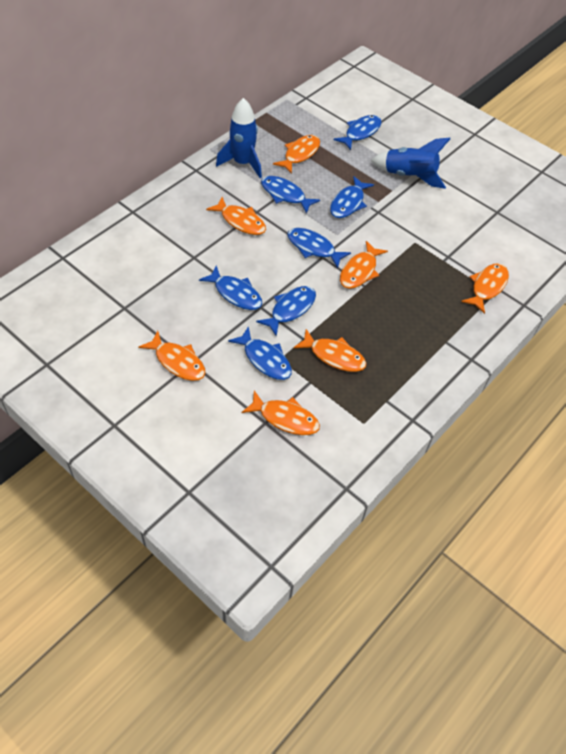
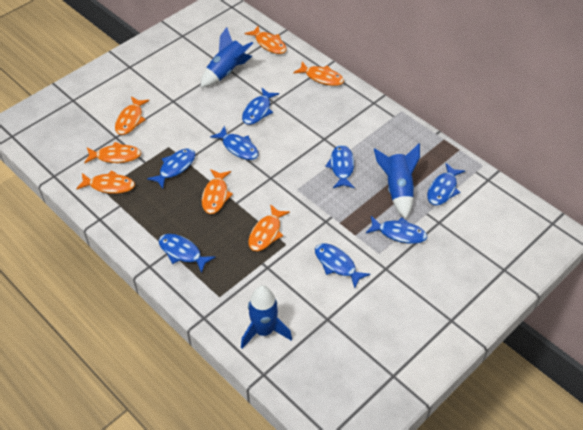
blue fish: 7 -> 8
blue rocket: 2 -> 3

